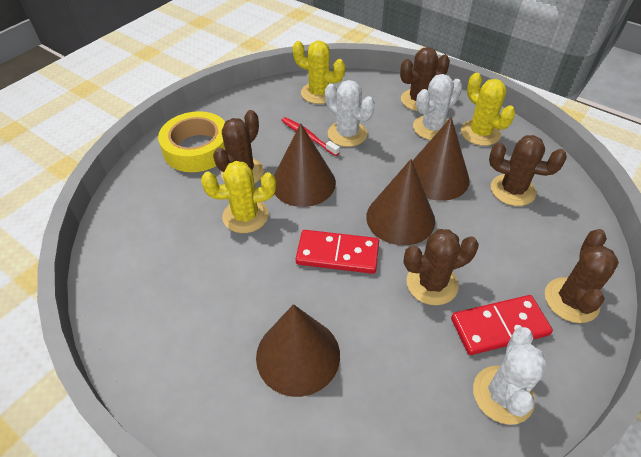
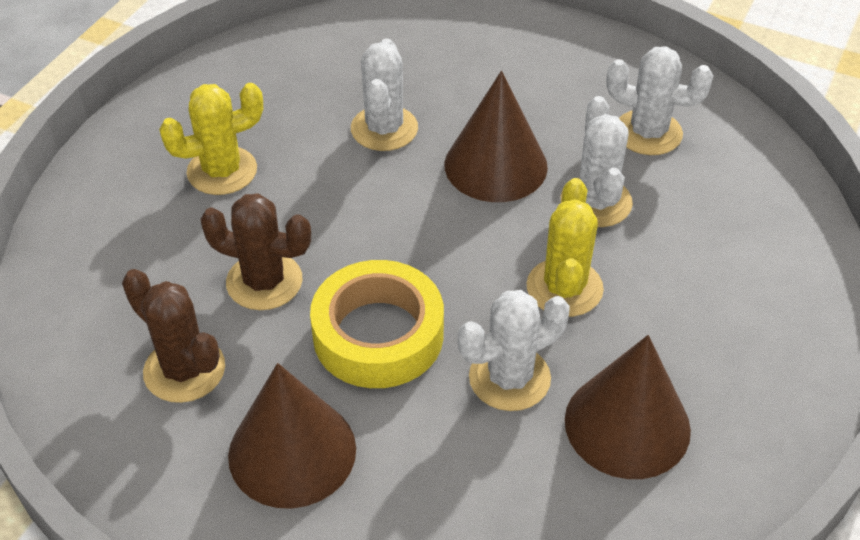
brown cactus: 5 -> 2
brown cone: 4 -> 3
red domino: 2 -> 0
red toothbrush: 1 -> 0
white cactus: 3 -> 4
yellow cactus: 3 -> 2

